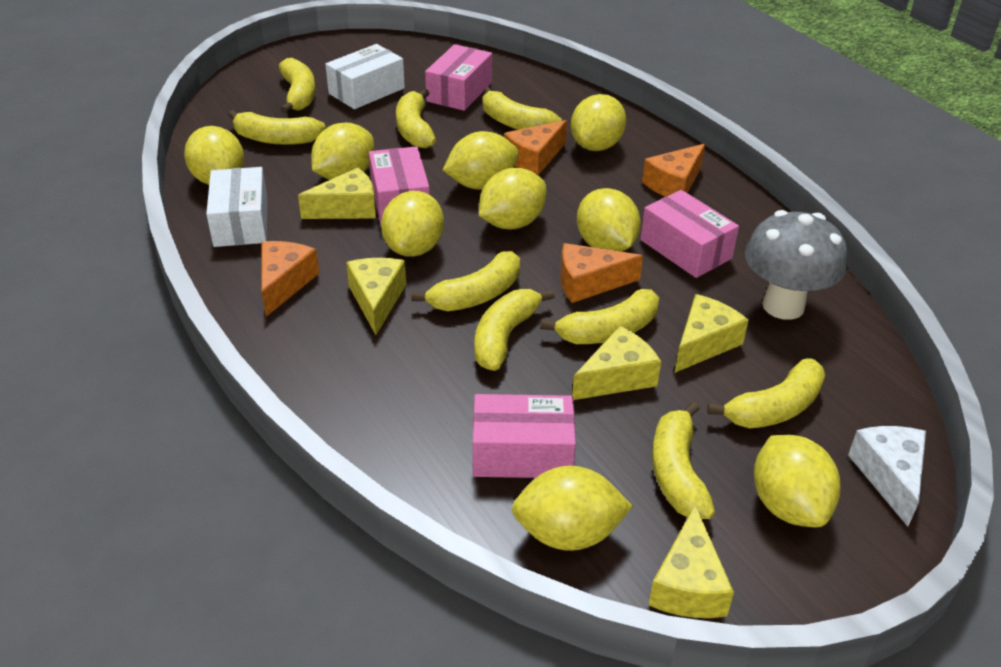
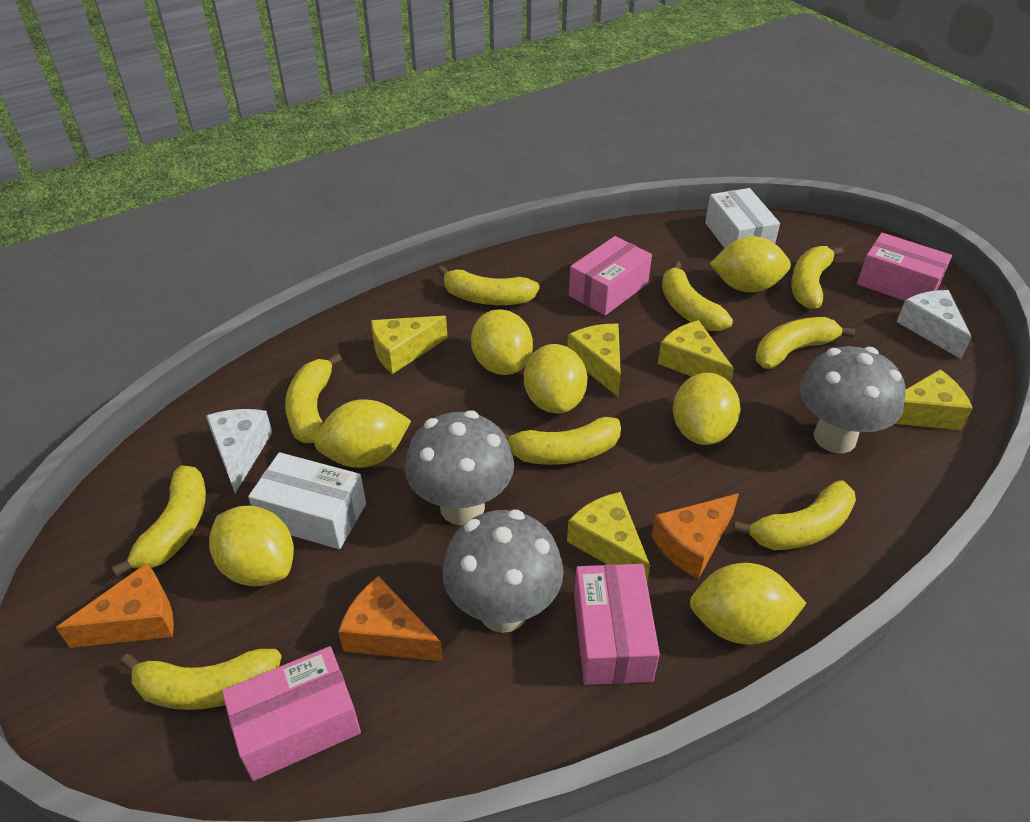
grey mushroom: 1 -> 3
orange cheese: 4 -> 3
white cheese: 1 -> 2
yellow lemon: 9 -> 7

